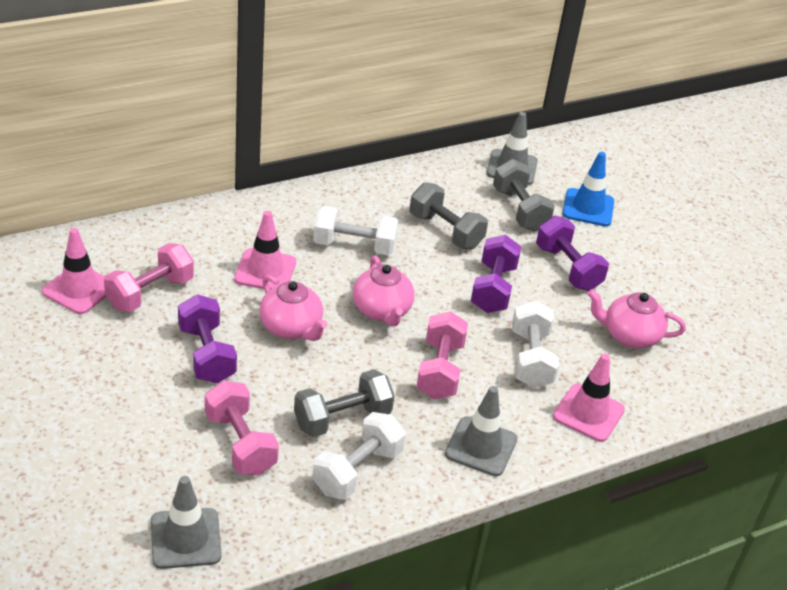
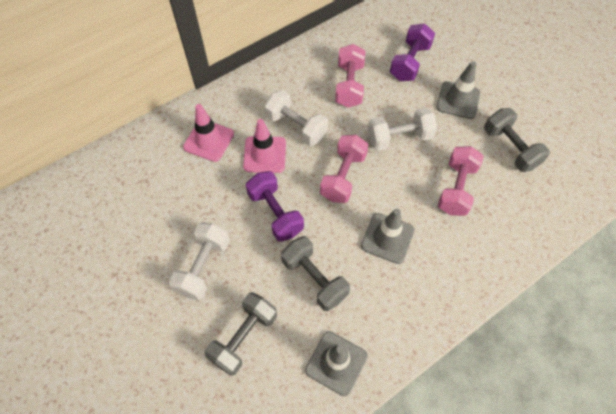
blue traffic cone: 1 -> 0
pink teapot: 3 -> 0
pink traffic cone: 3 -> 2
purple dumbbell: 3 -> 2

